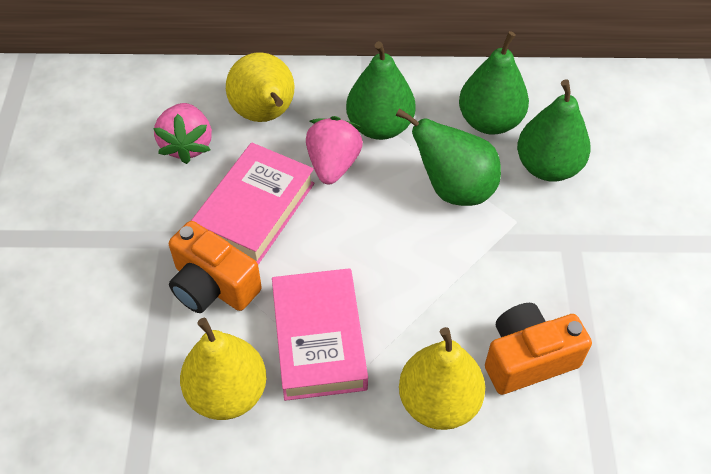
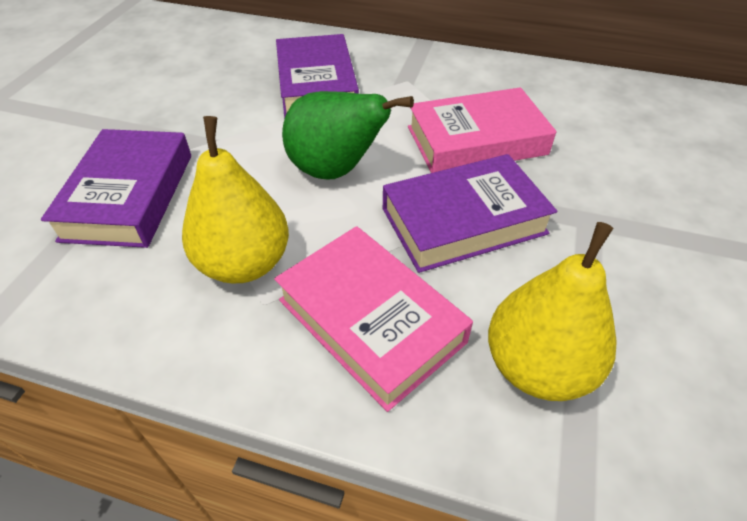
green pear: 4 -> 1
orange camera: 2 -> 0
pink strawberry: 2 -> 0
purple book: 0 -> 3
yellow pear: 3 -> 2

